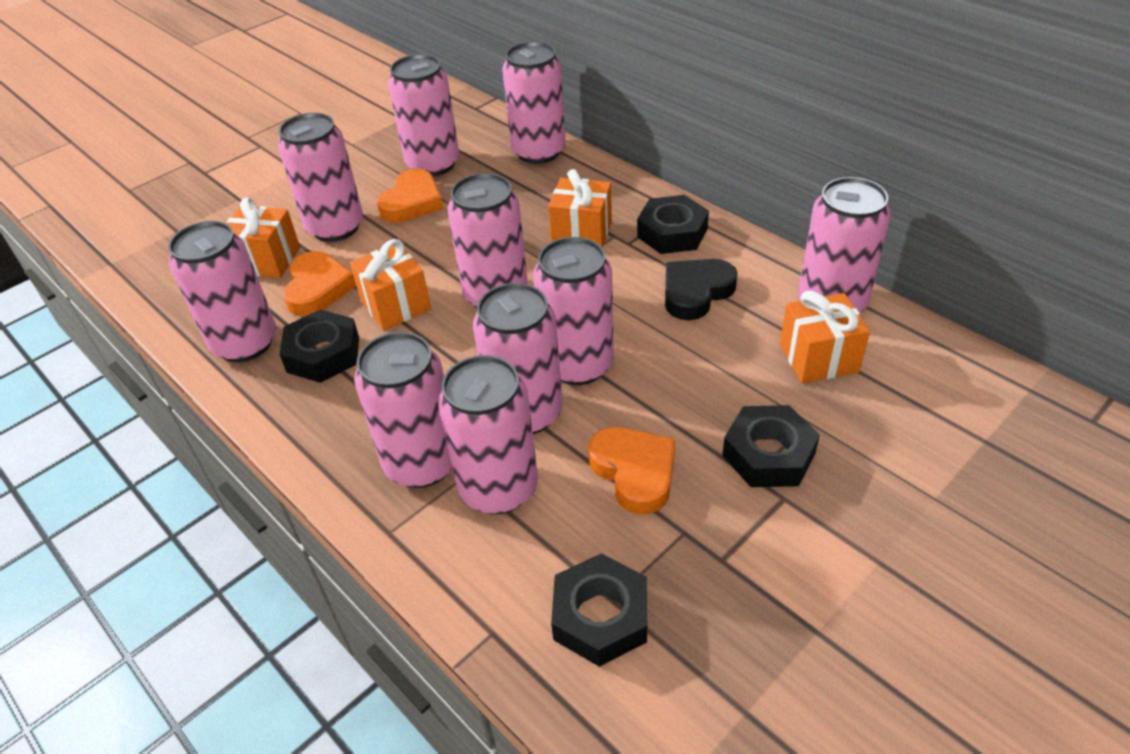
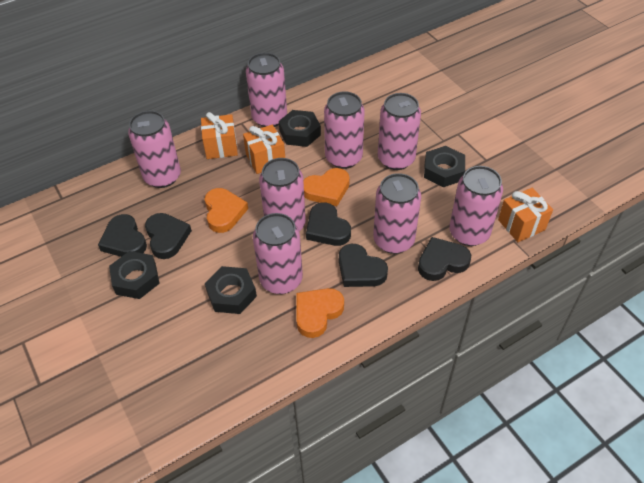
black heart: 1 -> 5
orange gift: 4 -> 3
pink can: 10 -> 8

